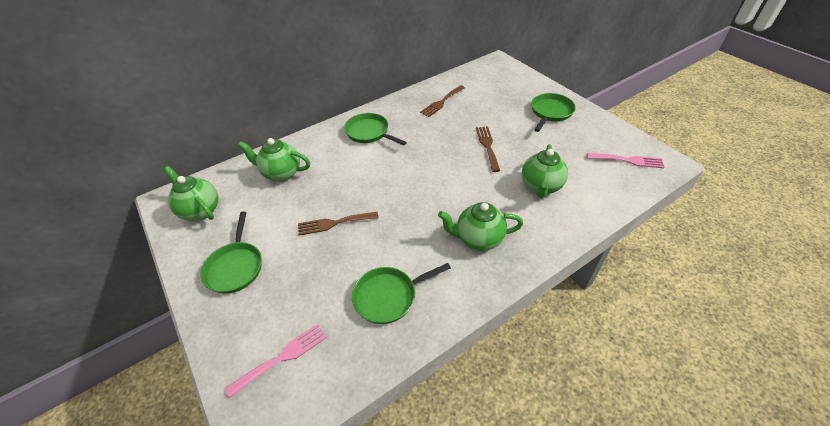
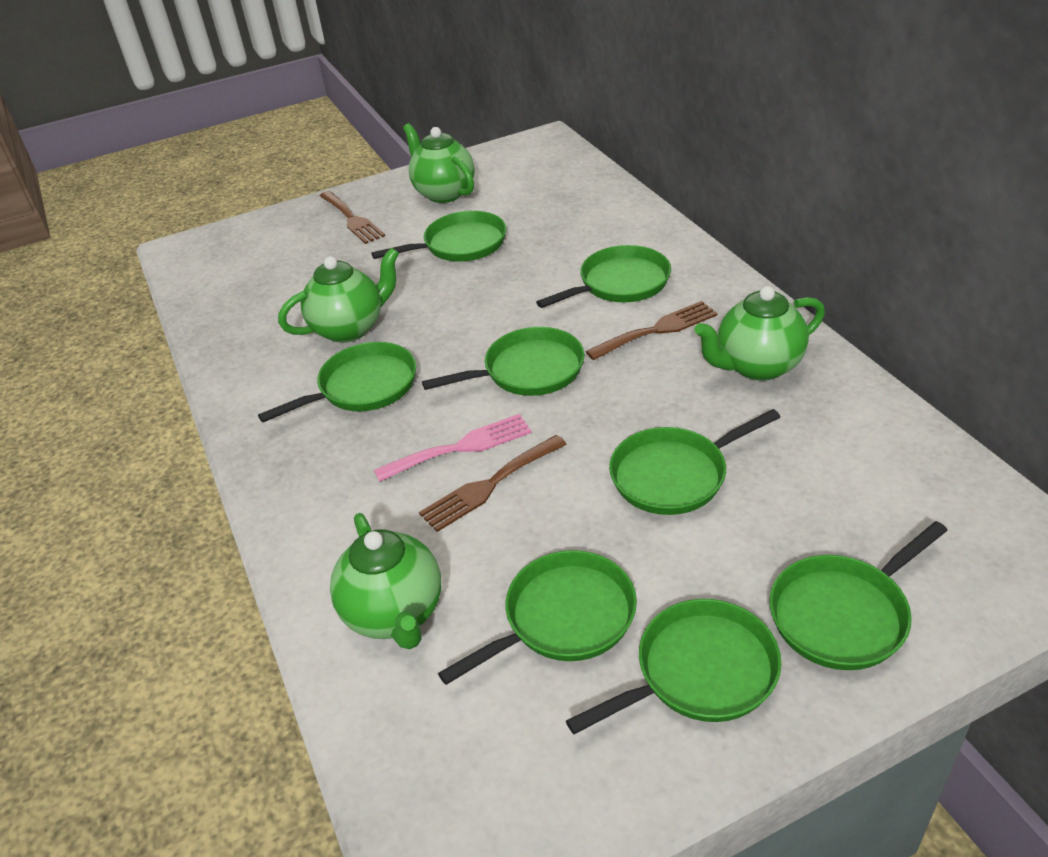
green pan: 4 -> 8
pink fork: 2 -> 1

